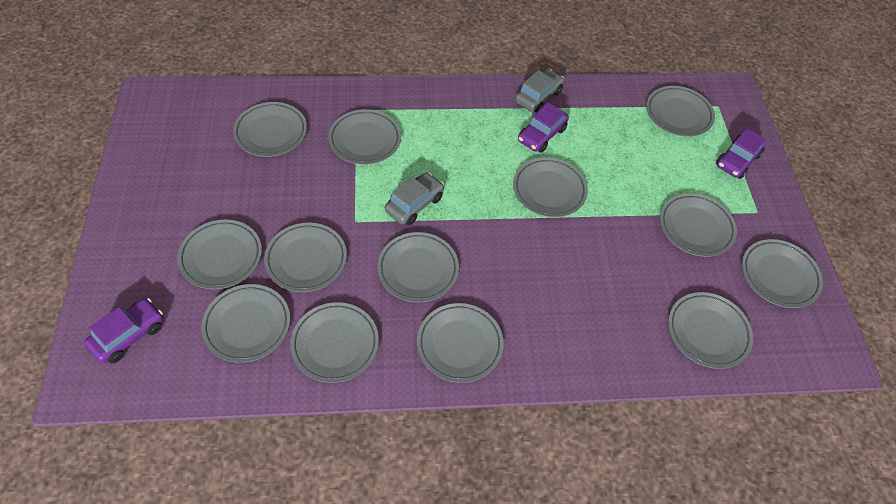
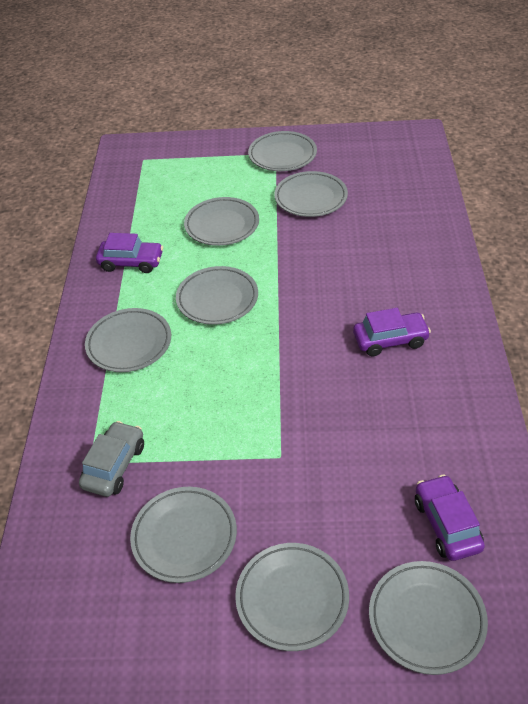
grey car: 2 -> 1
grey plate: 13 -> 8

